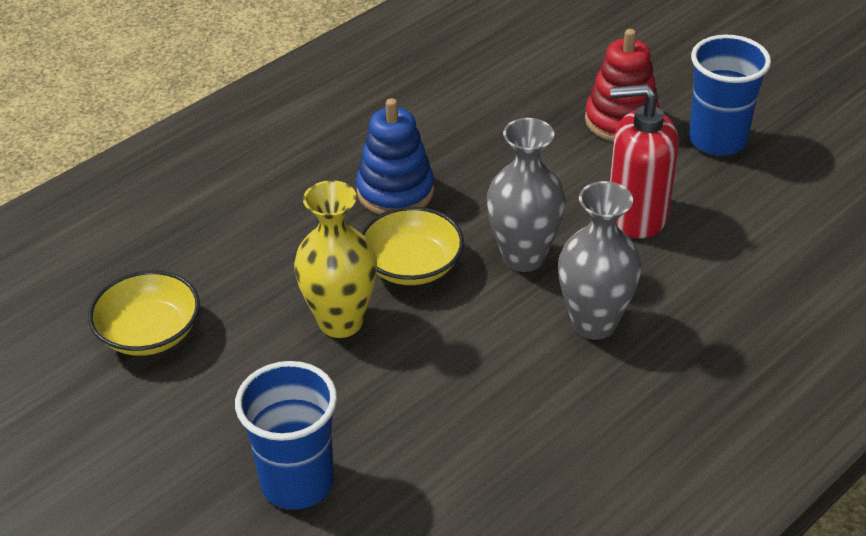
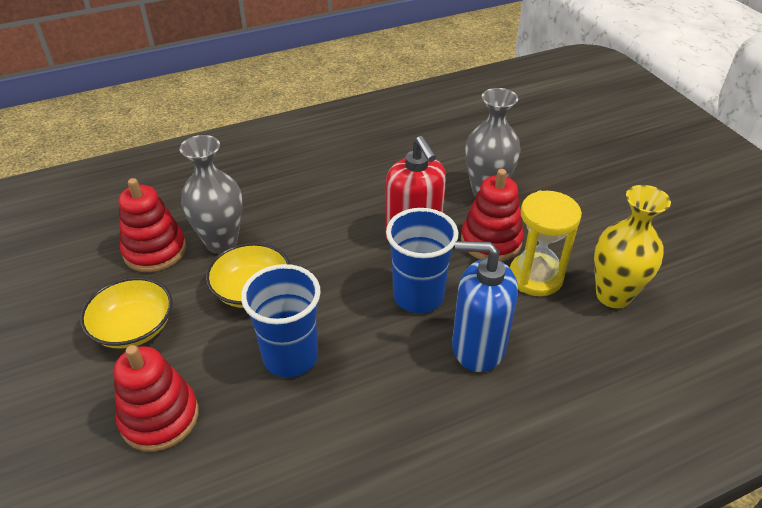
blue soap dispenser: 0 -> 1
blue stacking toy: 1 -> 0
red stacking toy: 1 -> 3
yellow hourglass: 0 -> 1

